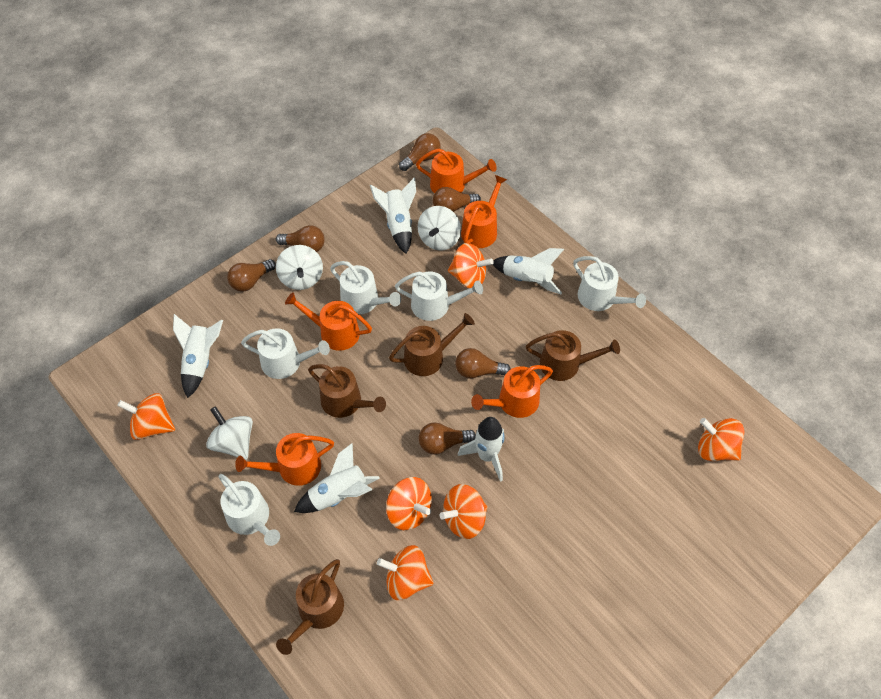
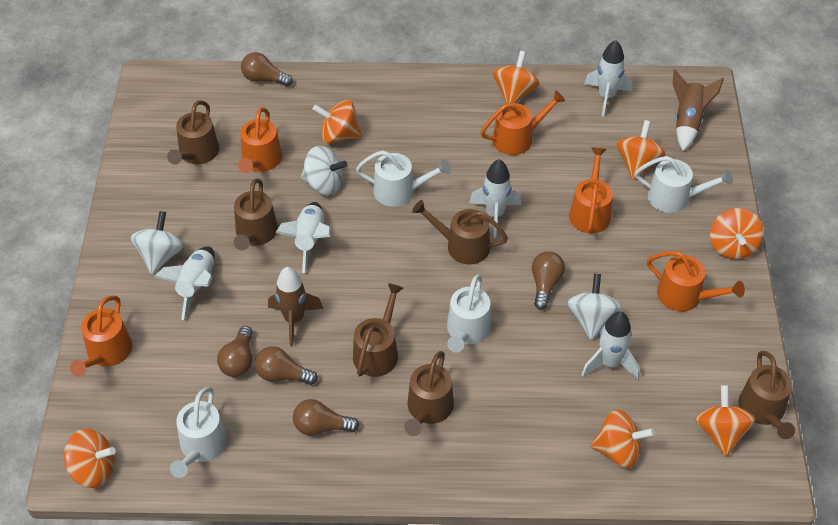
brown light bulb: 6 -> 5
brown rocket: 0 -> 2
brown watering can: 4 -> 6
orange spinning top: 6 -> 7
white watering can: 5 -> 4

